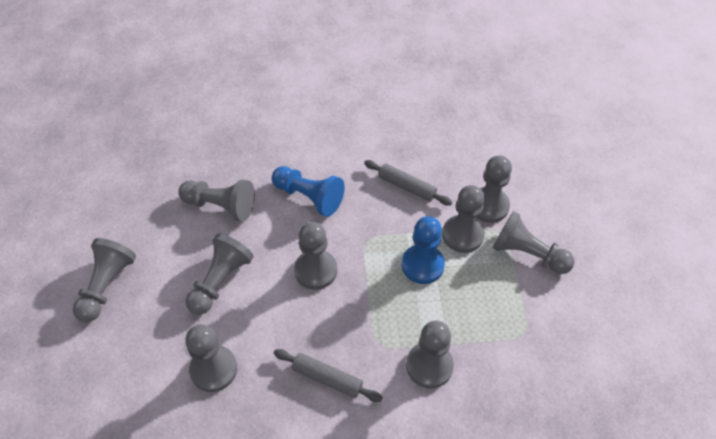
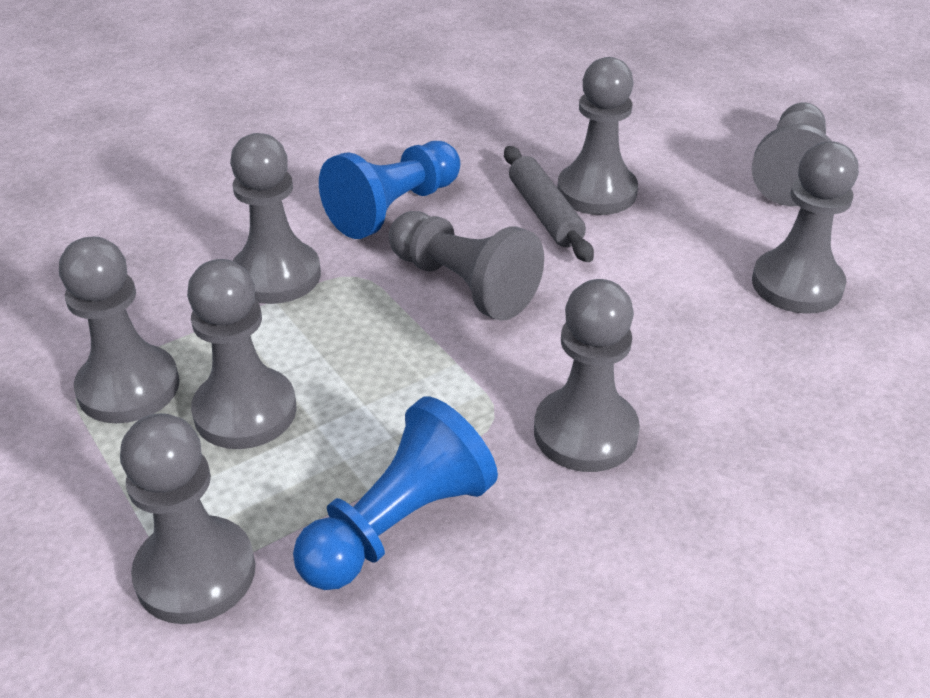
grey rolling pin: 2 -> 1

